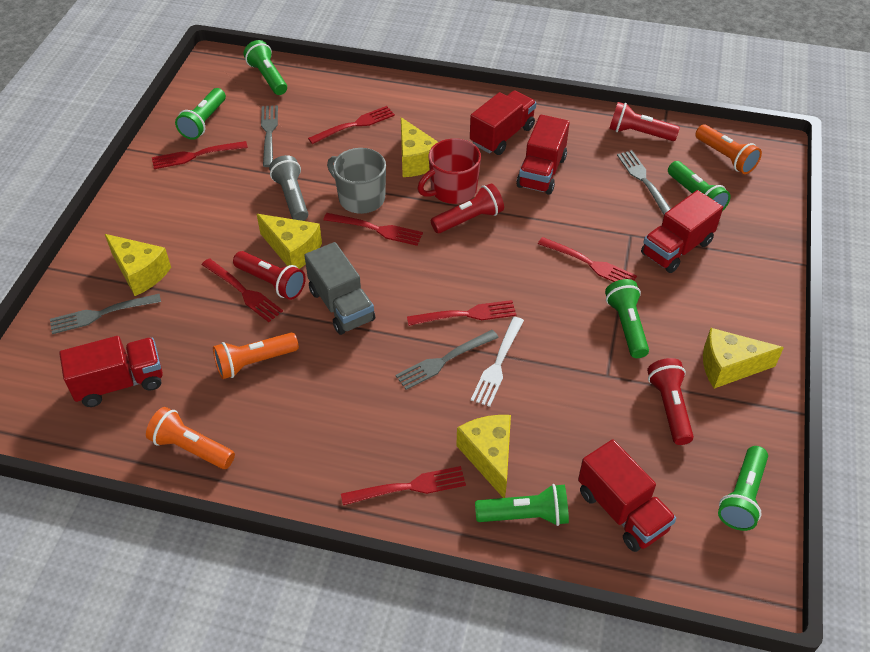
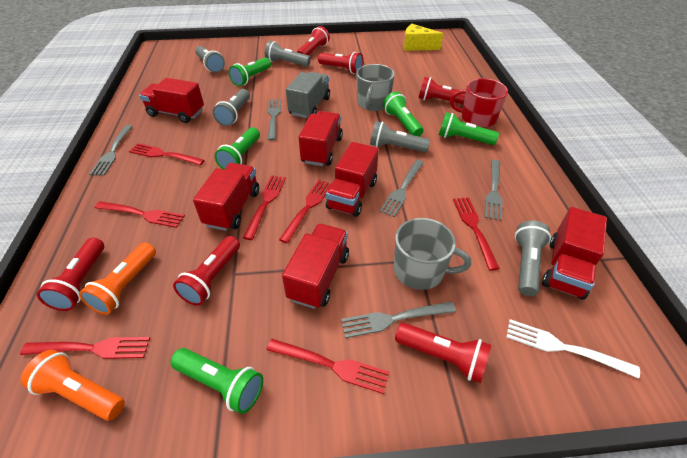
green flashlight: 6 -> 5
grey flashlight: 1 -> 5
grey fork: 4 -> 5
grey mug: 1 -> 2
orange flashlight: 3 -> 2
red flashlight: 4 -> 6
red truck: 5 -> 6
yellow cheese: 5 -> 1

